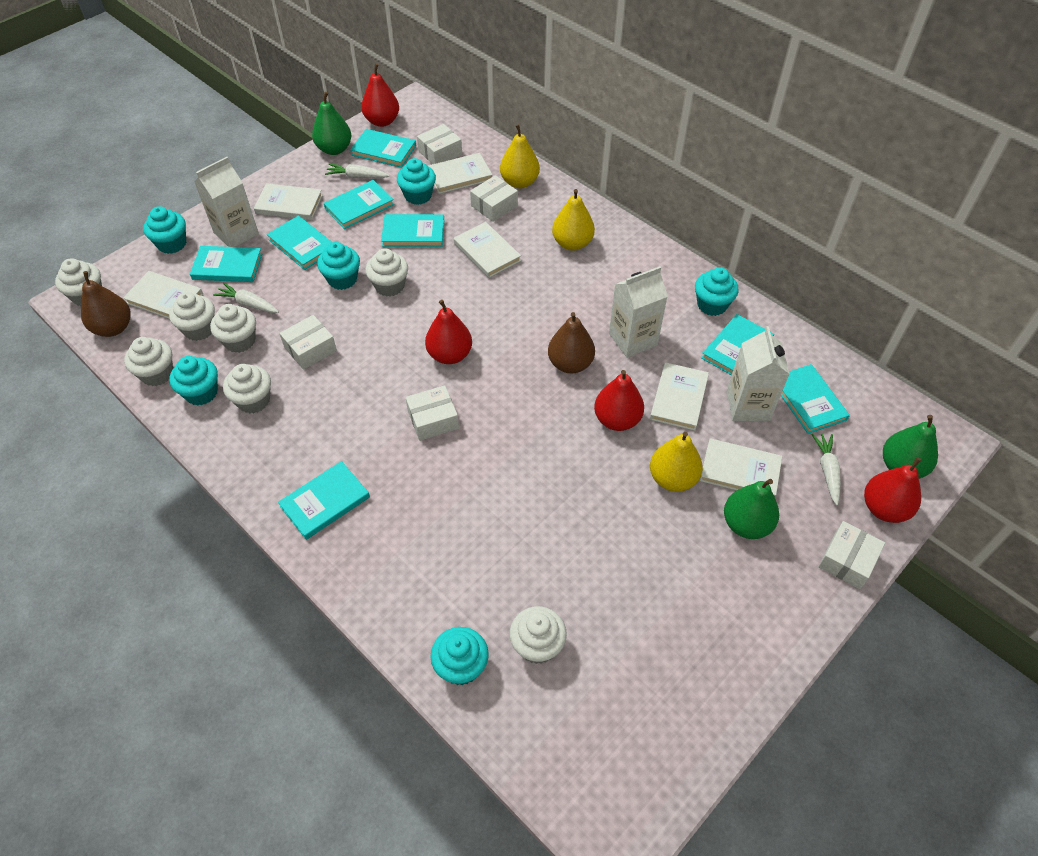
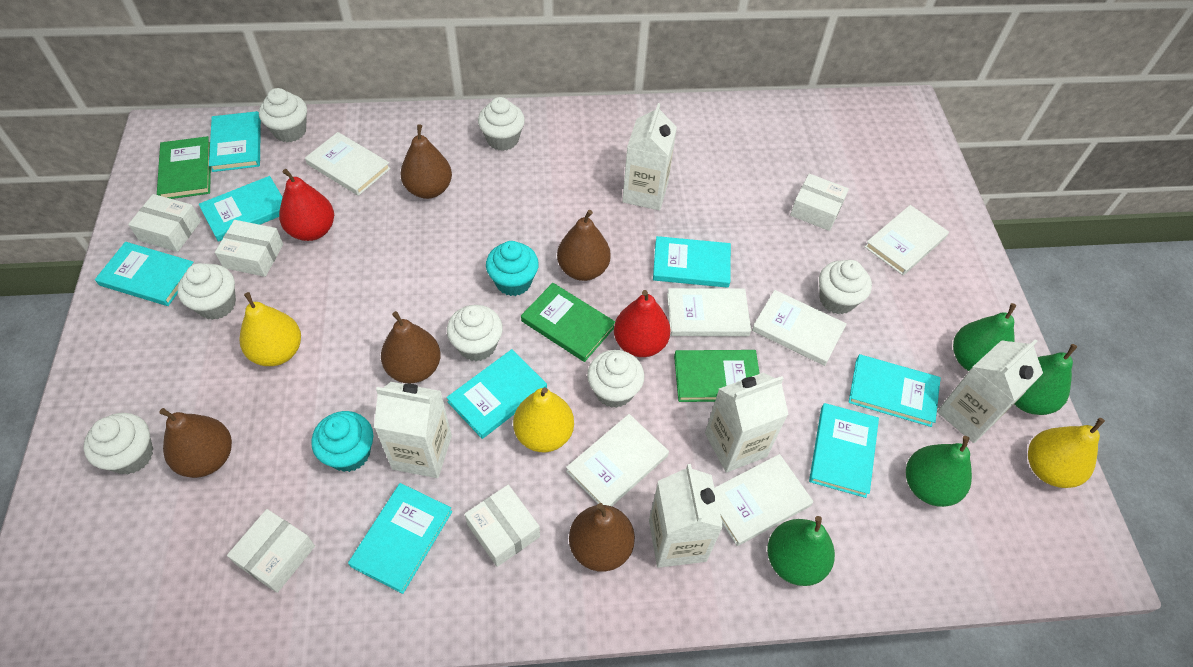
brown pear: 2 -> 5
green book: 0 -> 3
green pear: 3 -> 4
red pear: 4 -> 2
turquoise cupcake: 6 -> 2
white carrot: 3 -> 0
white carton: 3 -> 5

